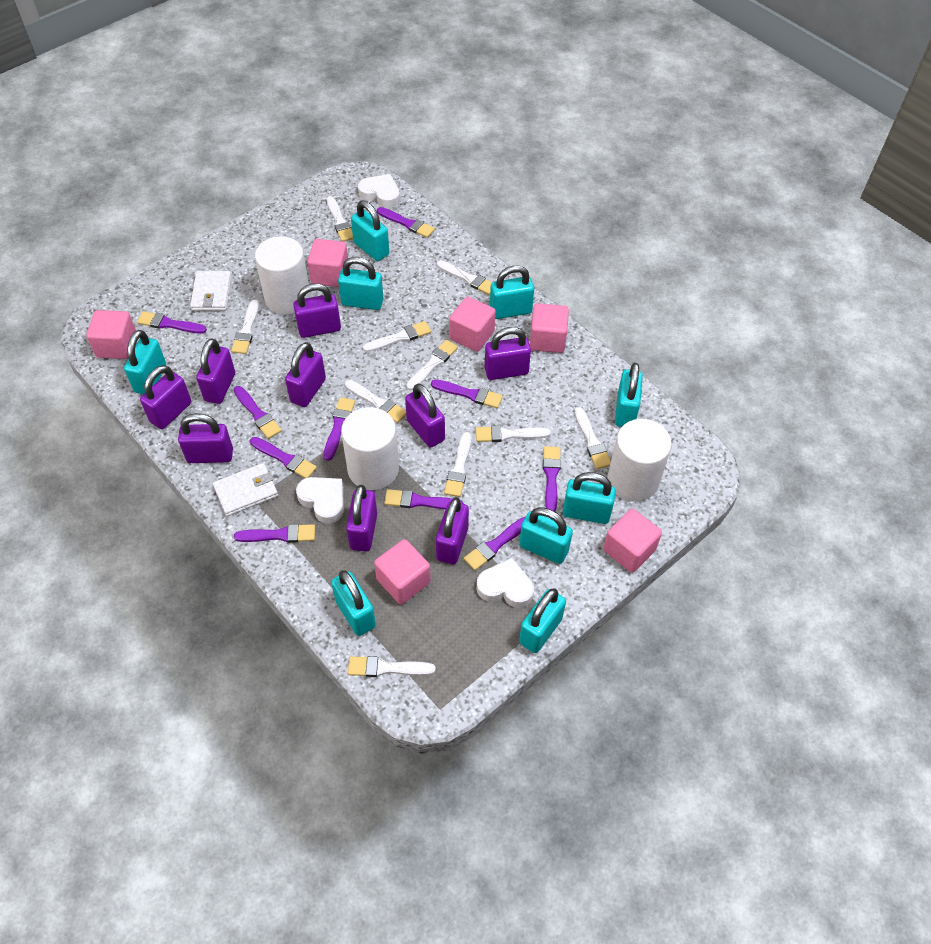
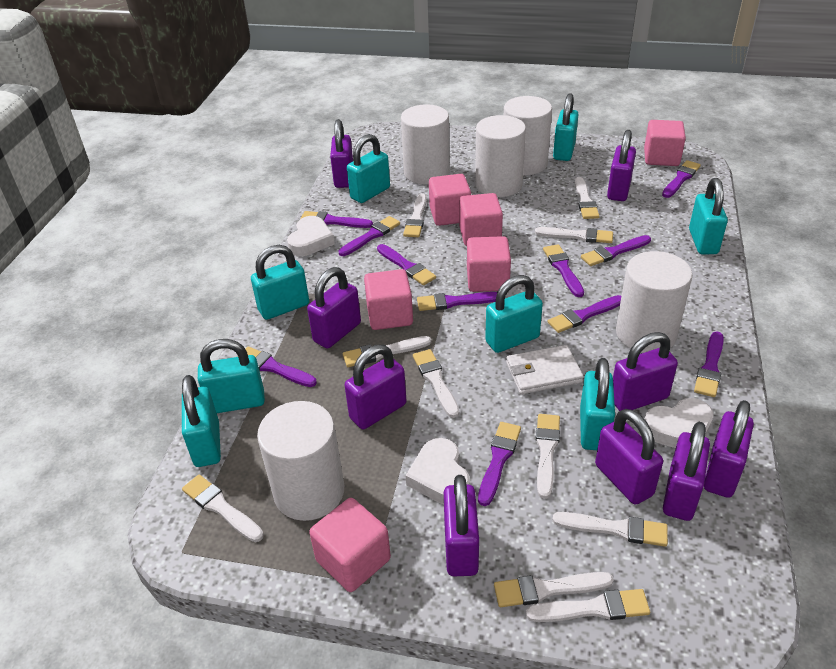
purple brush: 10 -> 11
turquoise padlock: 9 -> 8
white cylinder: 3 -> 5
white wallet: 2 -> 1

